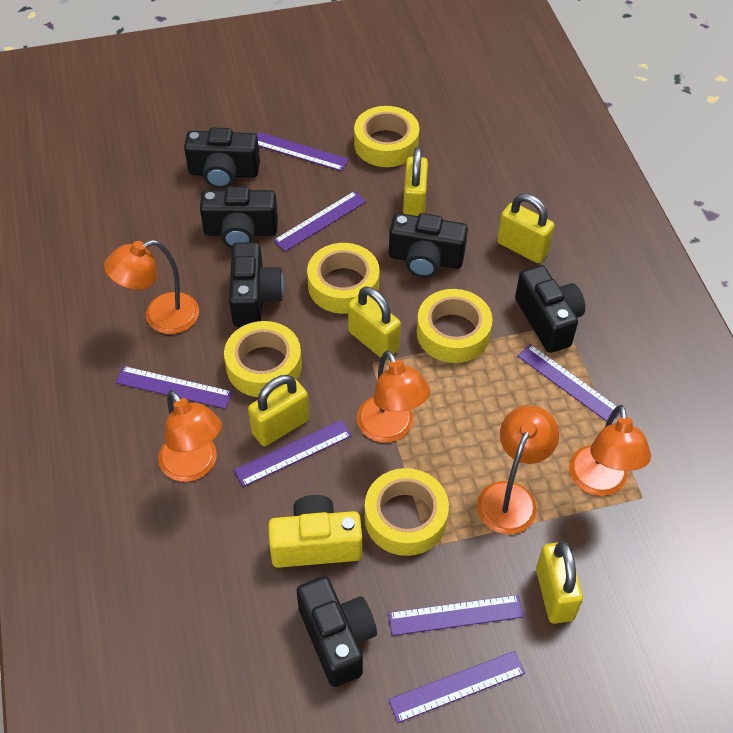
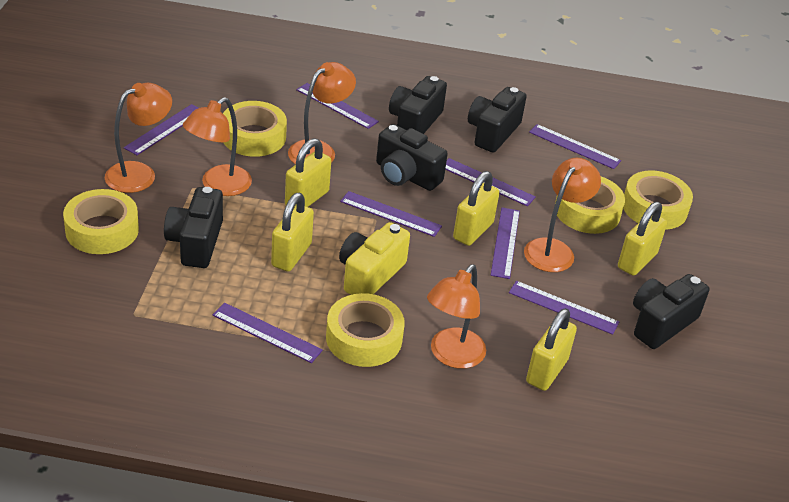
black camera: 6 -> 5
purple ruler: 7 -> 8

